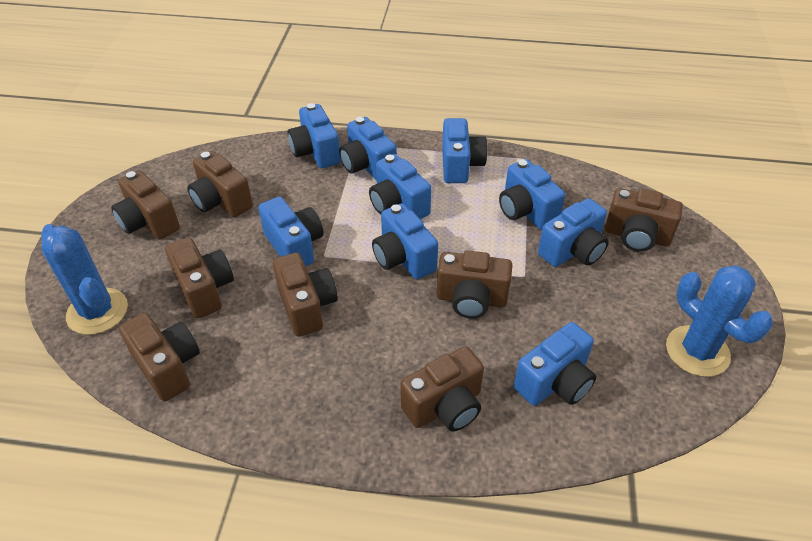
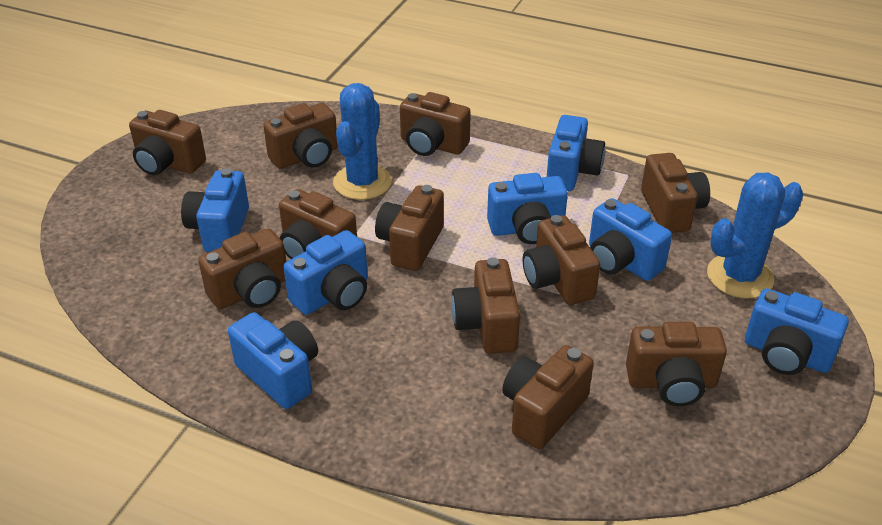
blue camera: 9 -> 7
brown camera: 8 -> 11

